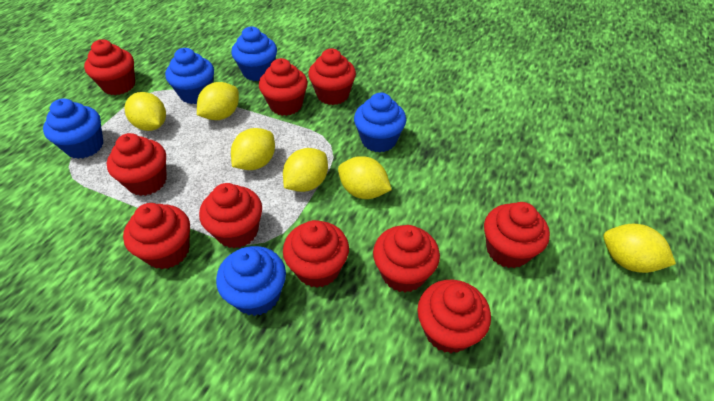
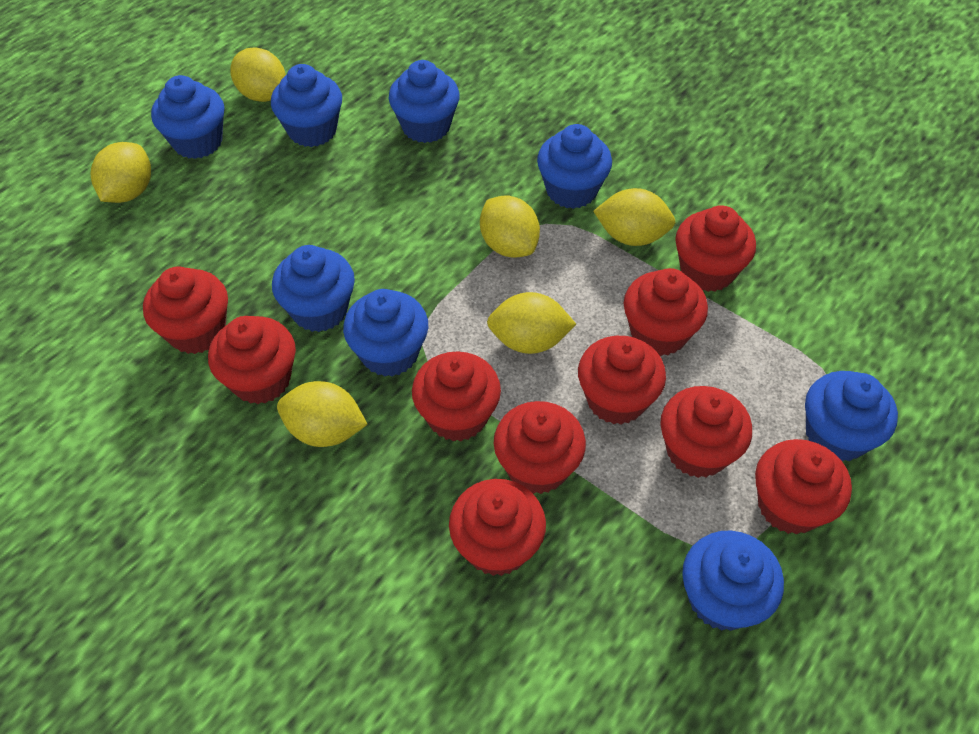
blue cupcake: 5 -> 8

